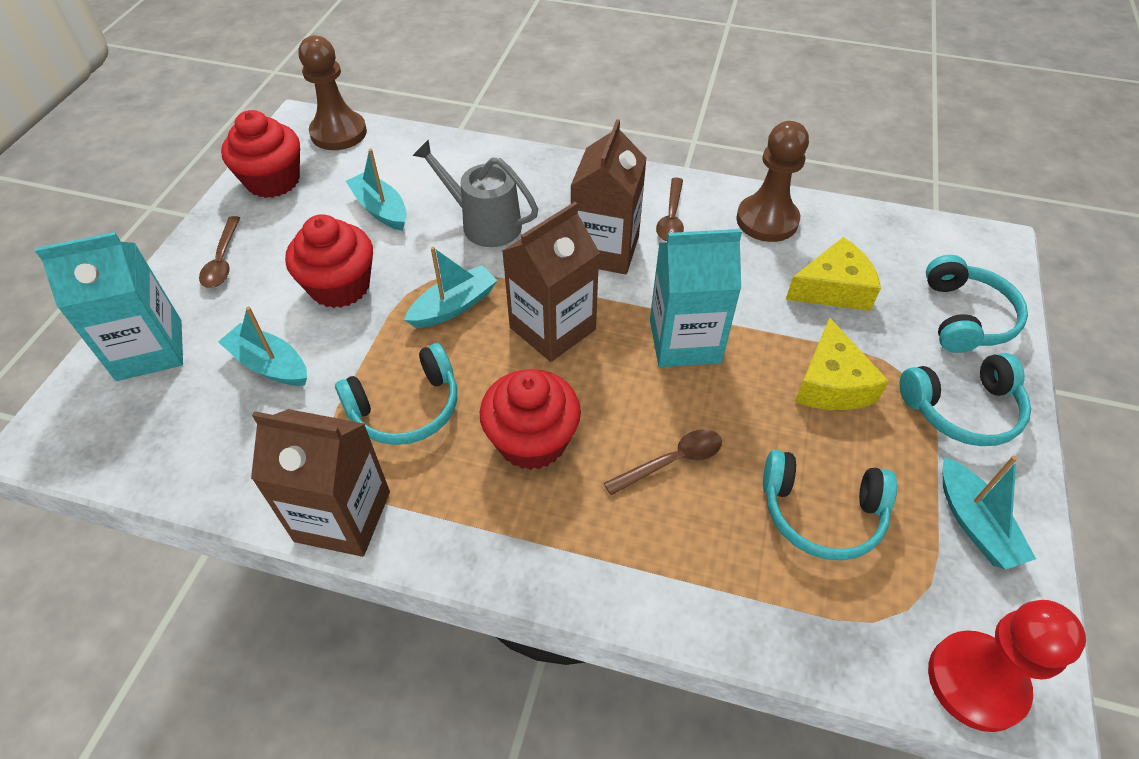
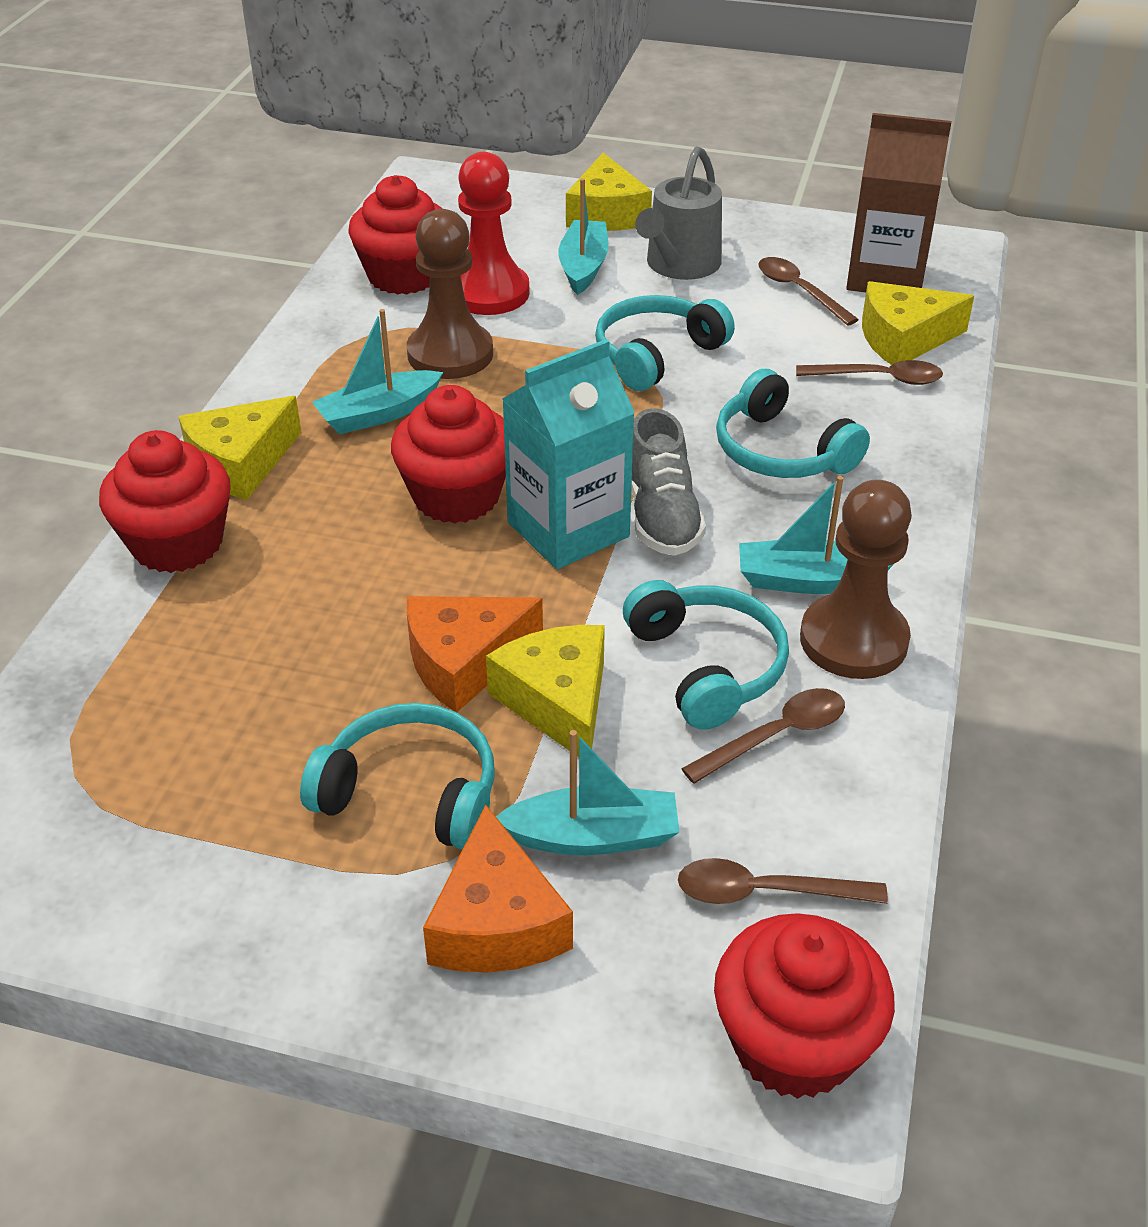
brown carton: 3 -> 1
brown spoon: 3 -> 4
grey shoe: 0 -> 1
orange cheese: 0 -> 2
red cupcake: 3 -> 4
turquoise carton: 2 -> 1
yellow cheese: 2 -> 4

